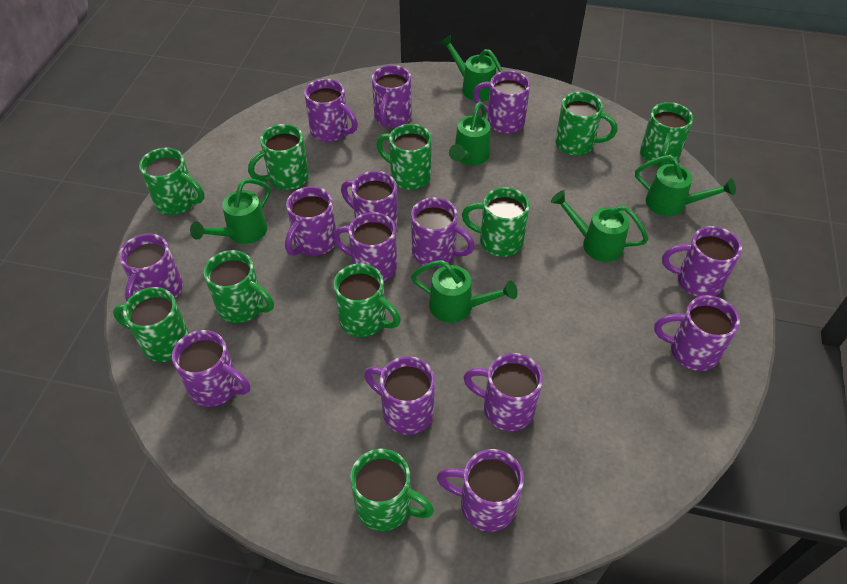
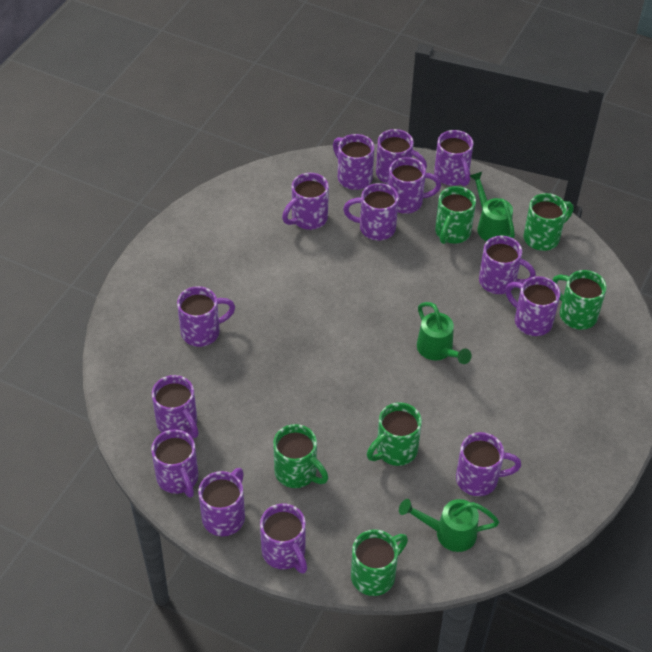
green mug: 10 -> 6
green watering can: 6 -> 3

